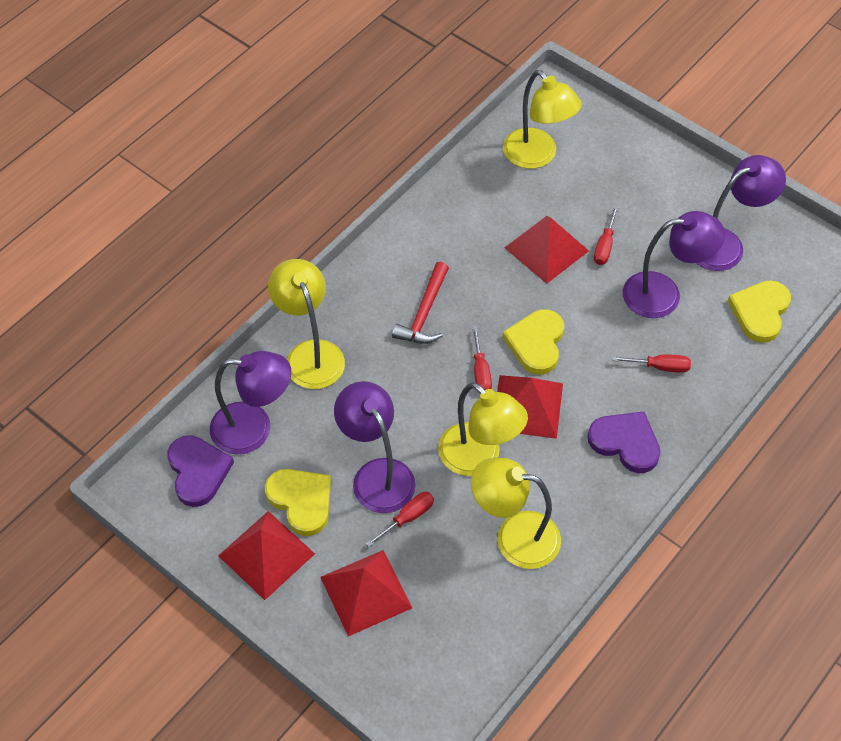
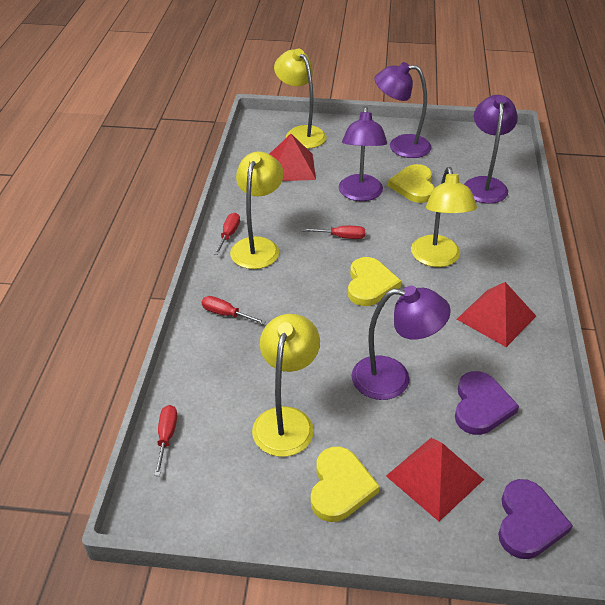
red hammer: 1 -> 0
red pyramid: 4 -> 3

